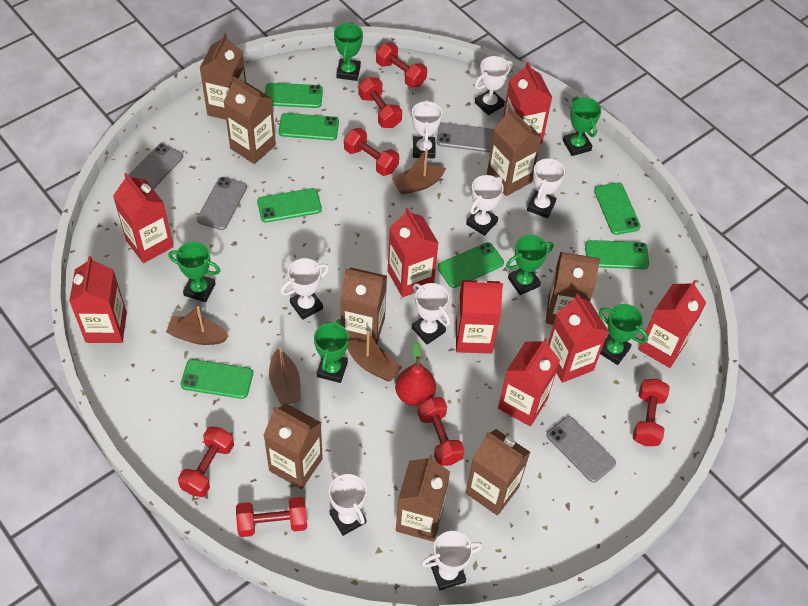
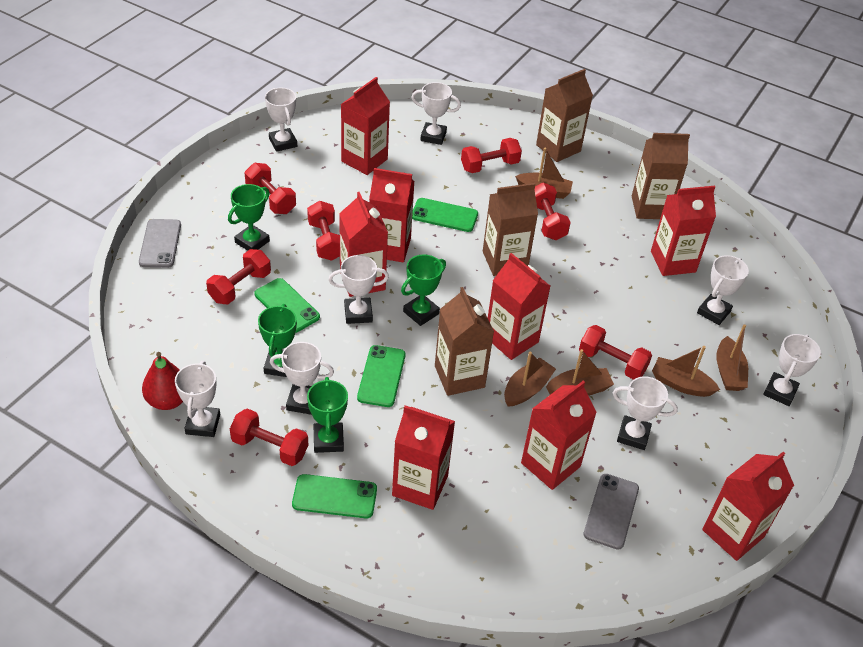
brown boat: 4 -> 5
brown carton: 8 -> 4
green phone: 7 -> 4
green trophy: 6 -> 4
grey phone: 4 -> 2

